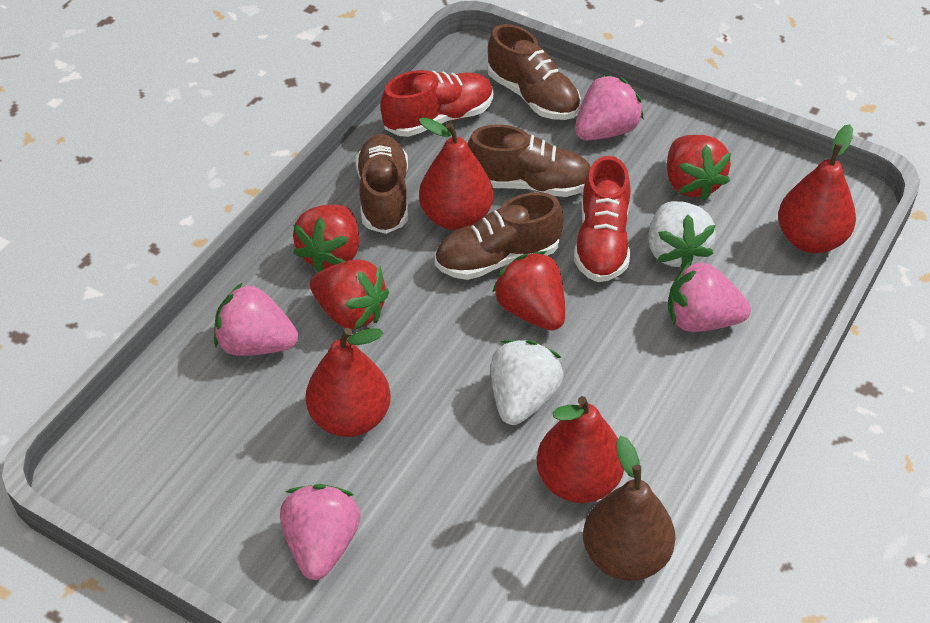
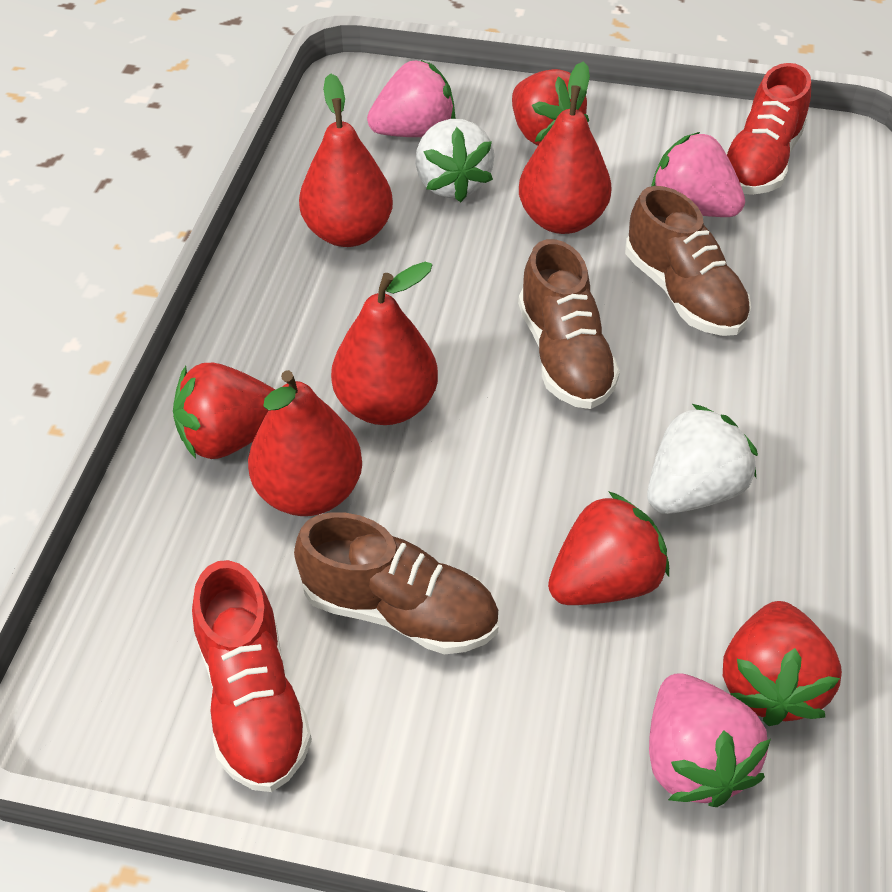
brown pear: 1 -> 0
brown shoe: 4 -> 3
pink strawberry: 4 -> 3

